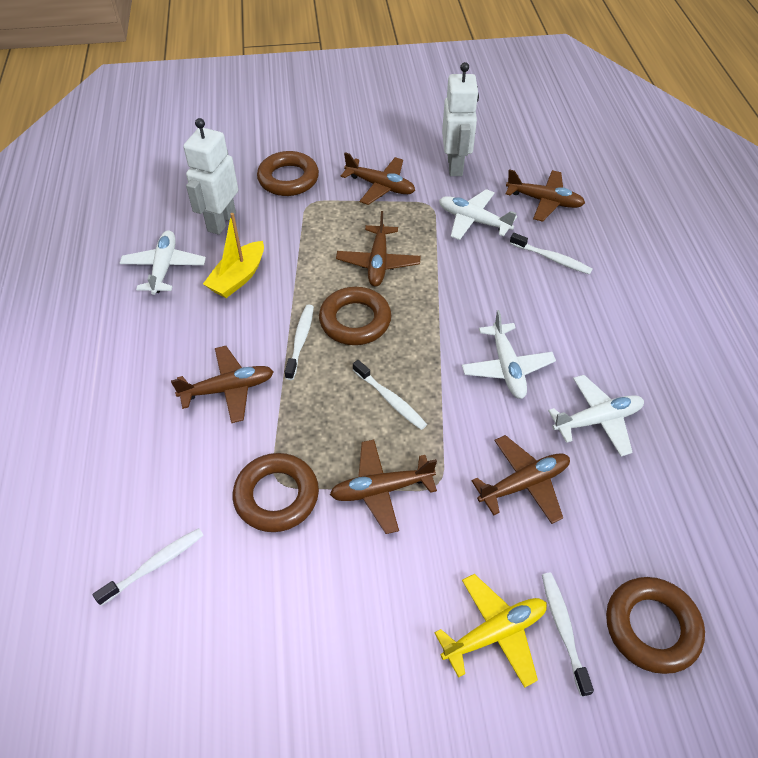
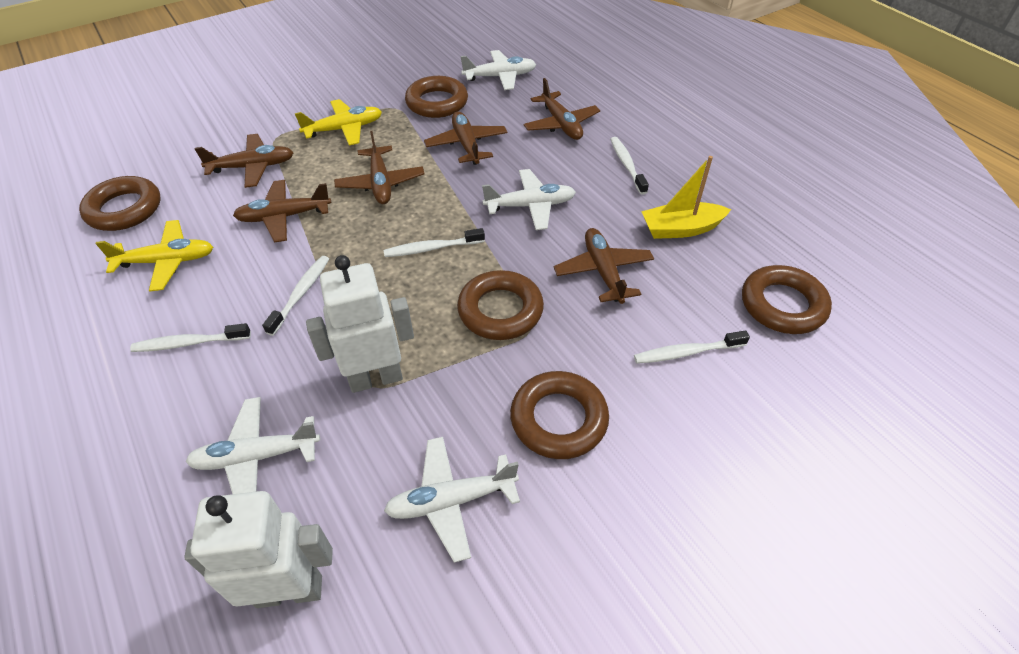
brown ring: 4 -> 5
yellow plane: 1 -> 2

